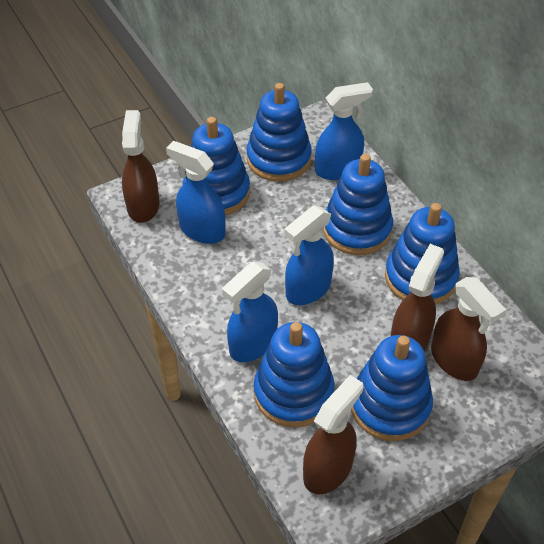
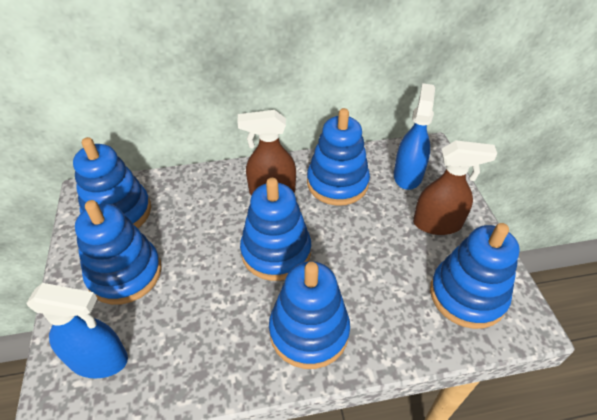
blue spray bottle: 4 -> 2
brown spray bottle: 4 -> 2

